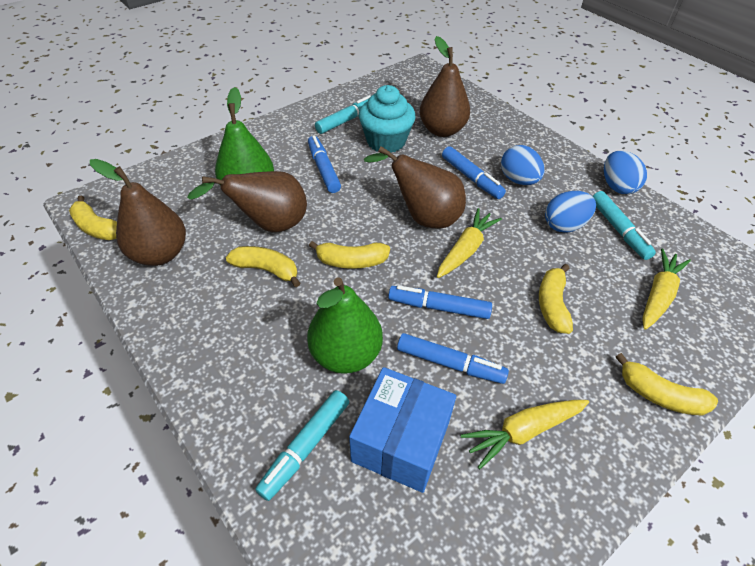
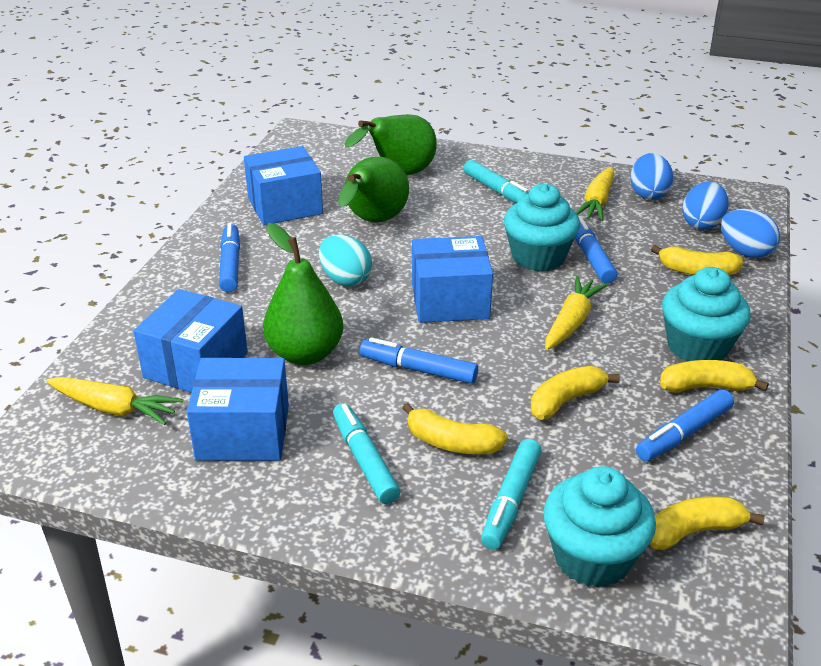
blue box: 1 -> 4
brown pear: 4 -> 0
green pear: 2 -> 3
turquoise cupcake: 1 -> 3
turquoise egg: 0 -> 1

